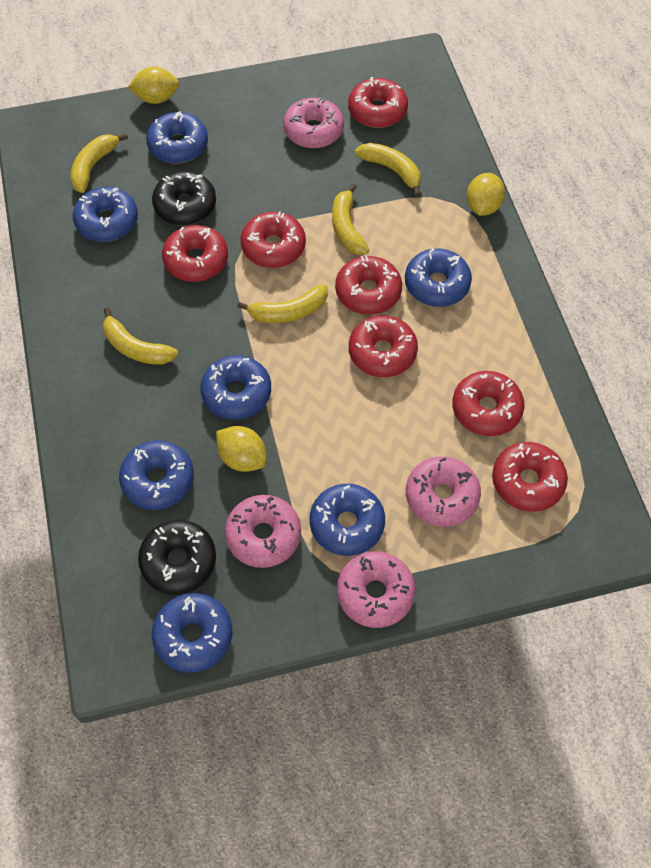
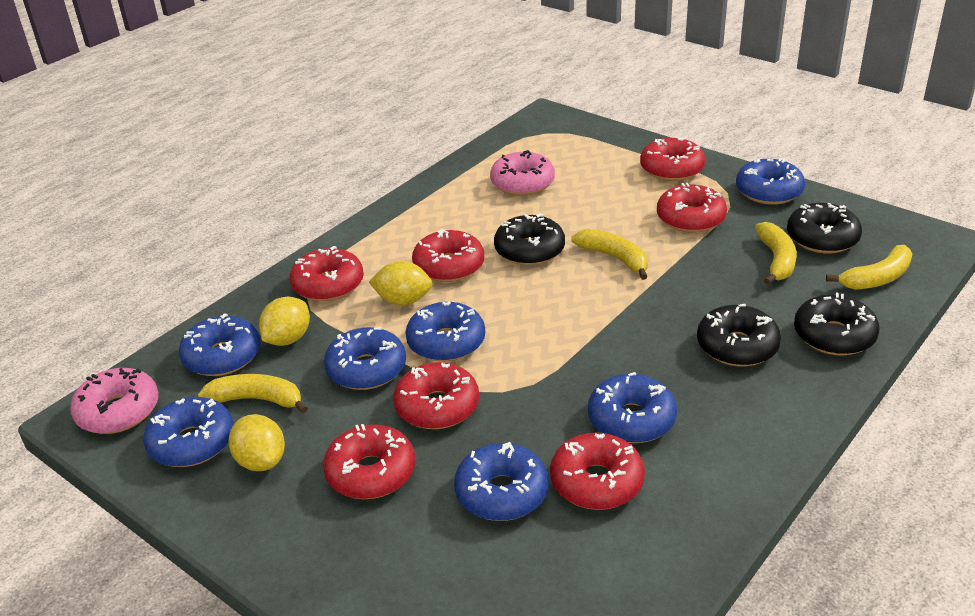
black donut: 2 -> 4
pink donut: 4 -> 2
yellow banana: 5 -> 4

